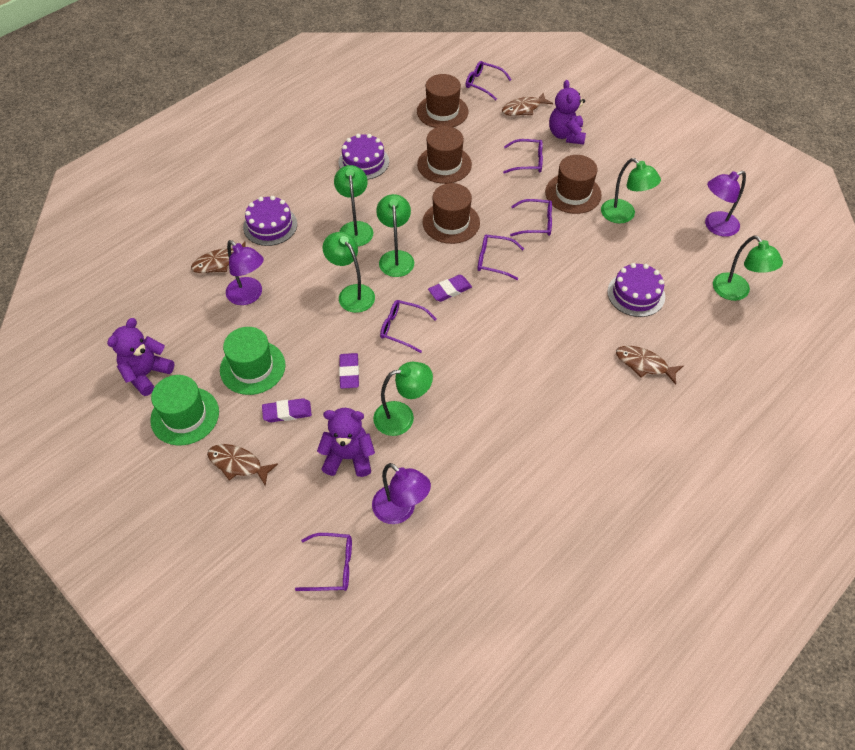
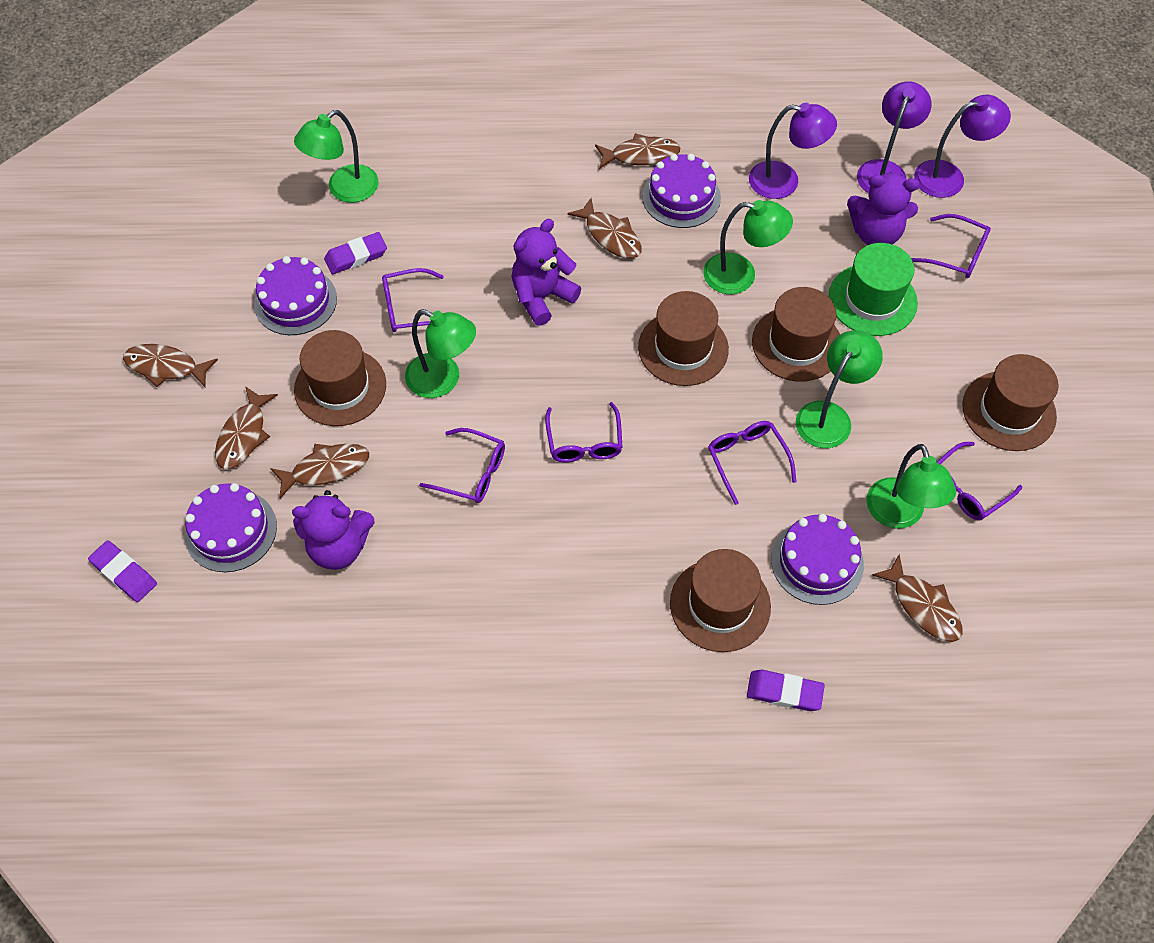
brown fish: 4 -> 6
brown hat: 4 -> 5
green hat: 2 -> 1
green lamp: 6 -> 5
purple cake: 3 -> 4

